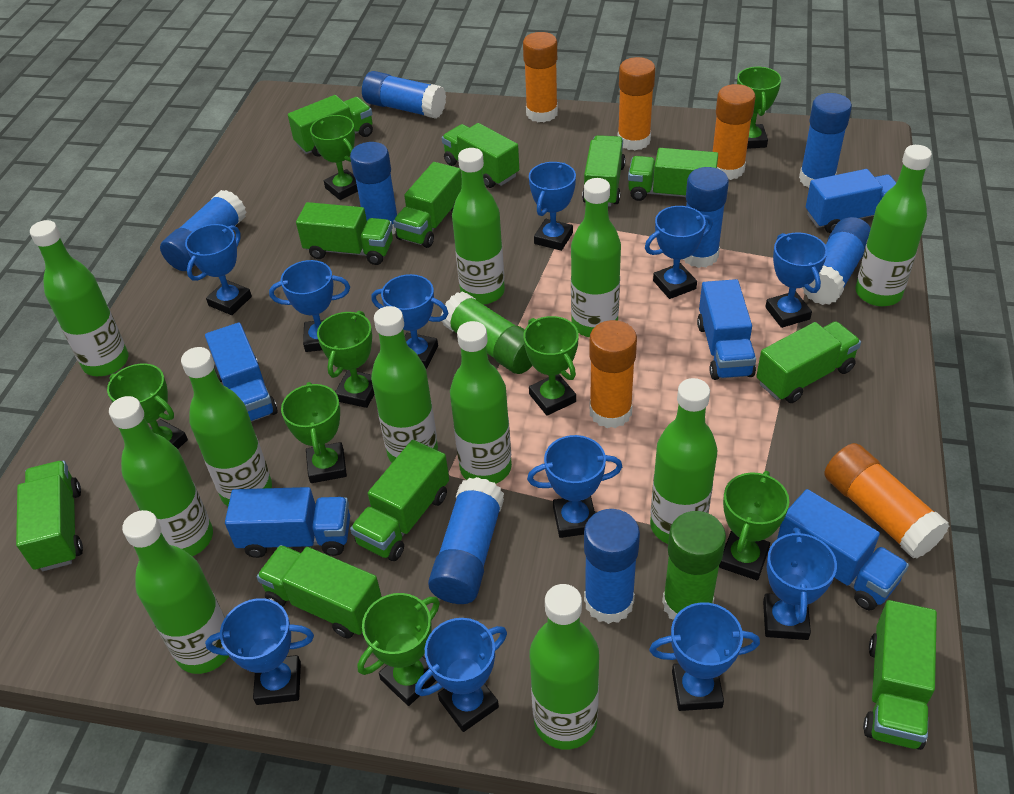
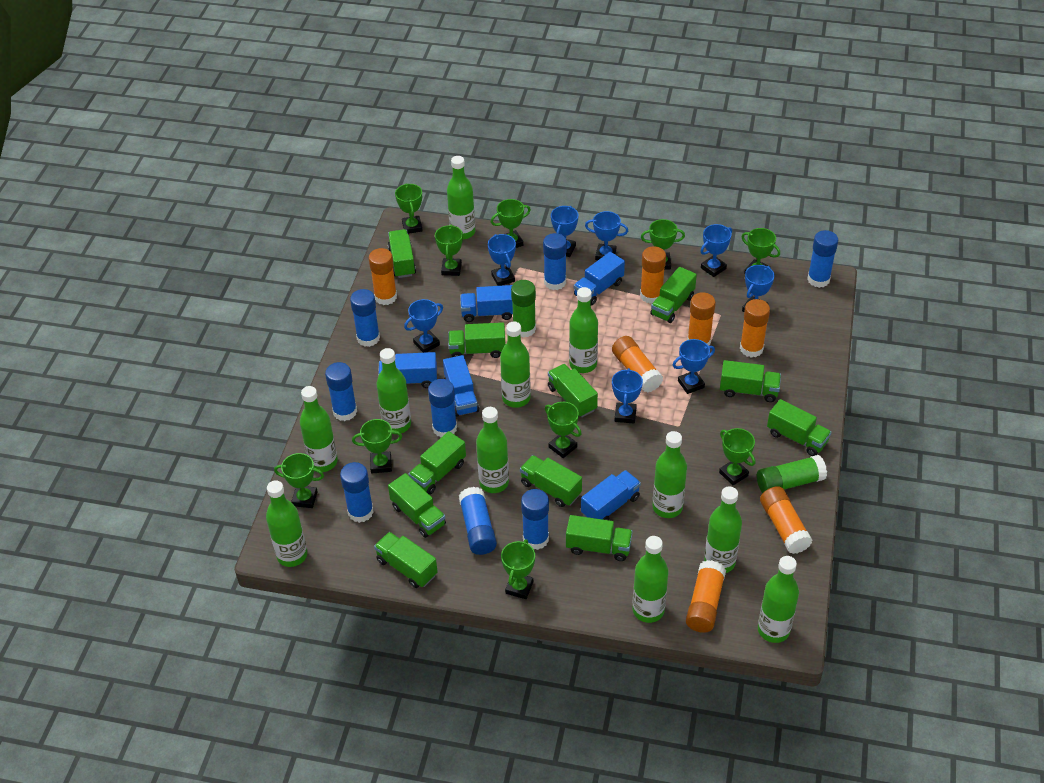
blue trophy: 11 -> 8
green trophy: 8 -> 10
orange glue stick: 5 -> 7

